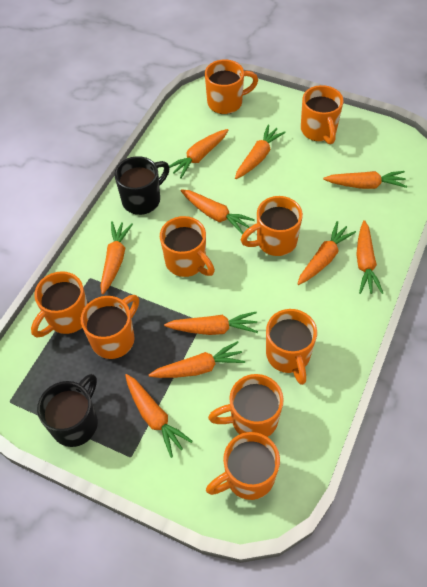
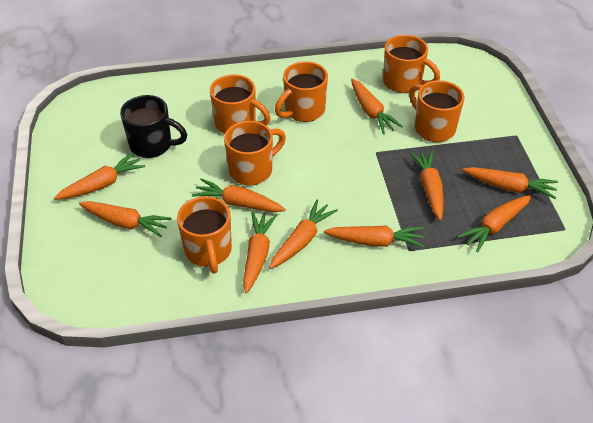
black mug: 2 -> 1
orange mug: 9 -> 6

